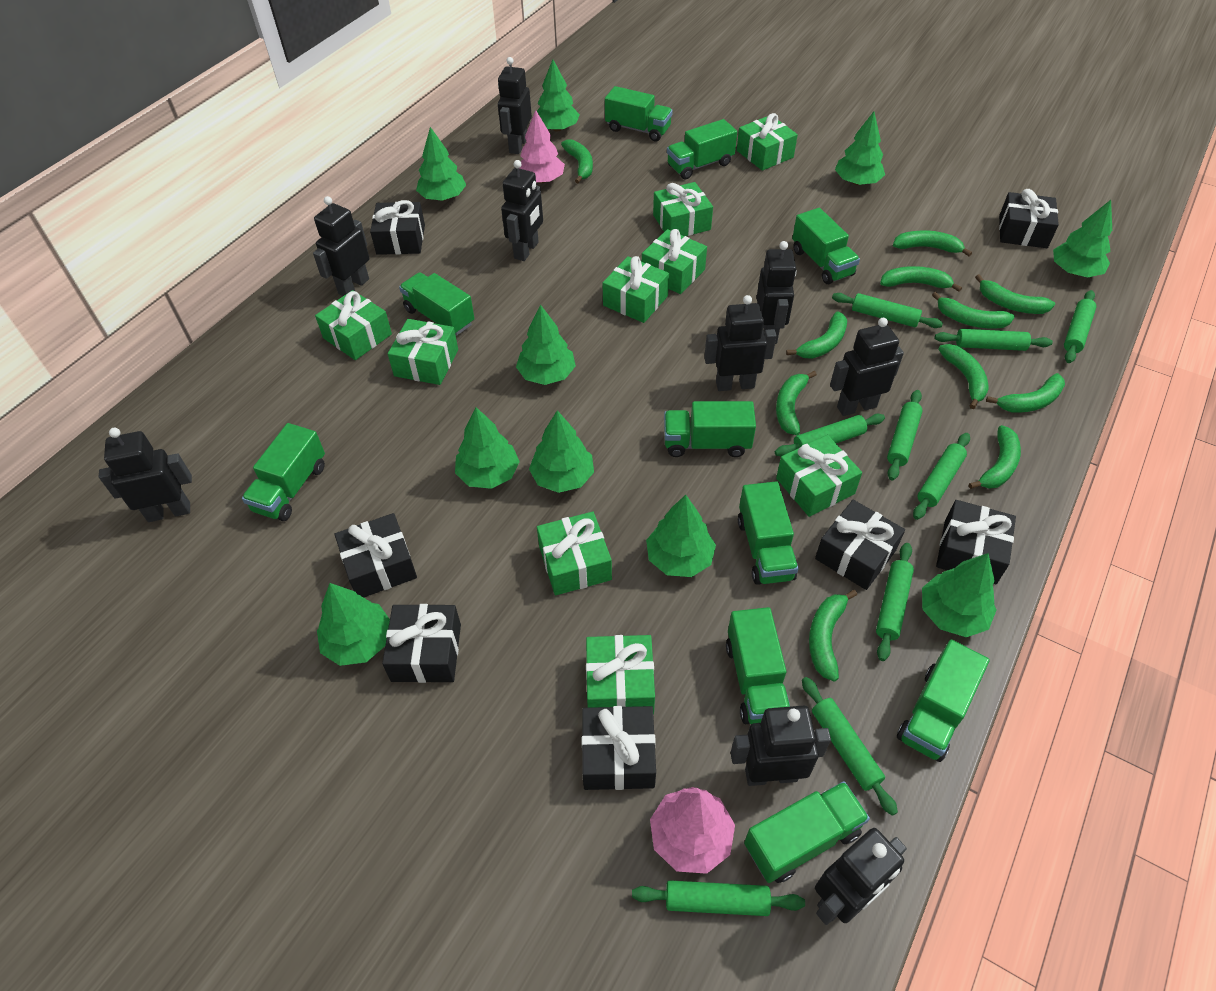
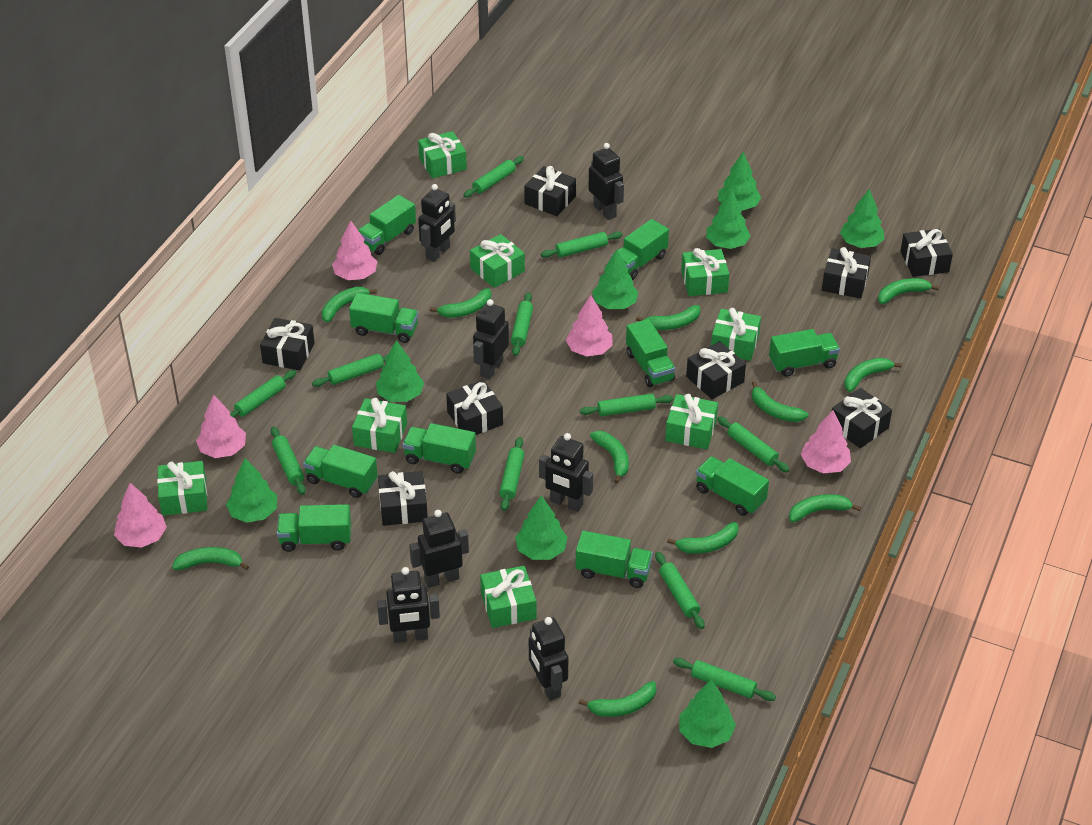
black gift: 7 -> 8
black robot: 9 -> 7
green gift: 9 -> 8
green rolling pin: 9 -> 11
green tree: 10 -> 8
pink tree: 2 -> 5

